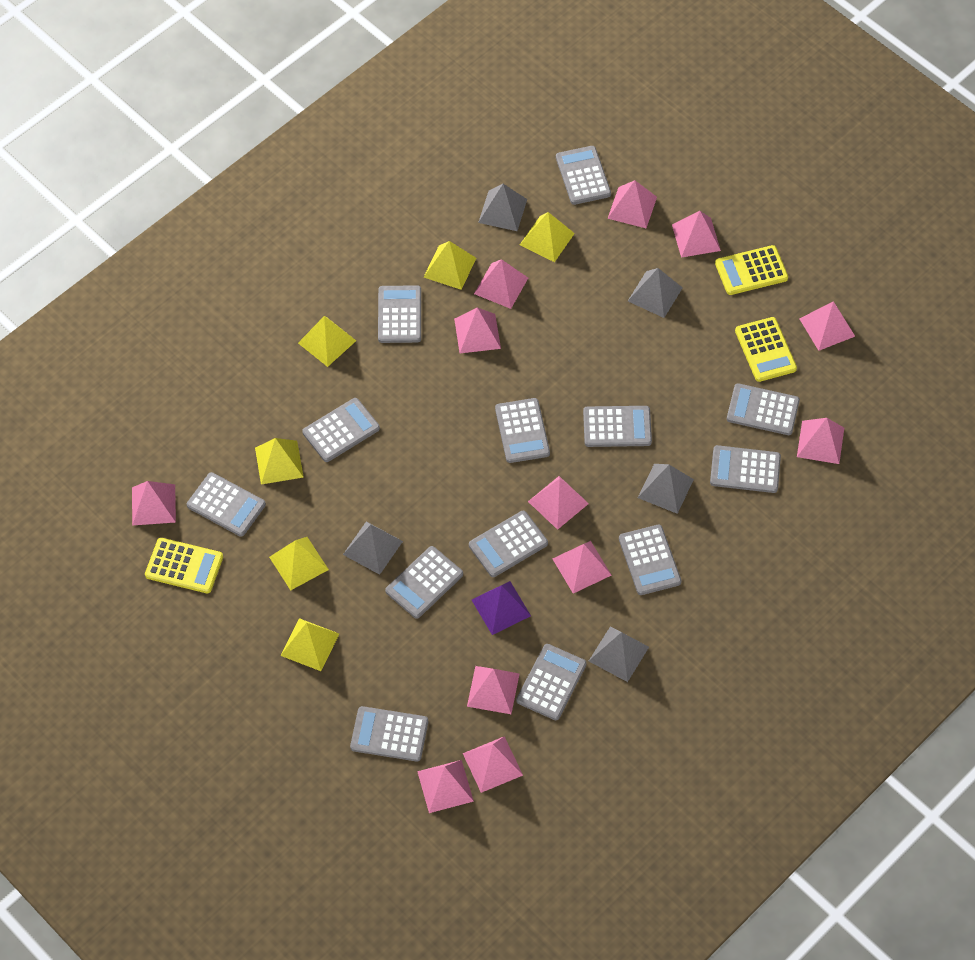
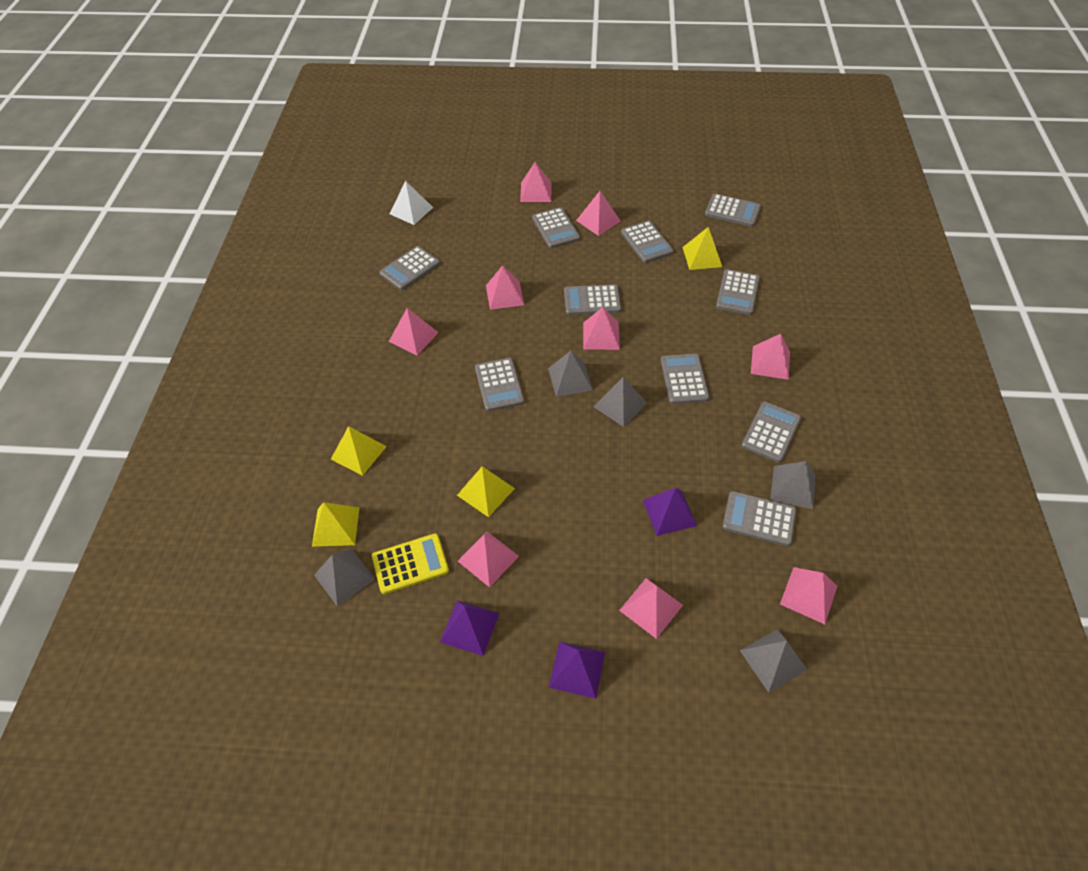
grey calculator: 13 -> 10
pink pyramid: 12 -> 9
purple pyramid: 1 -> 3
white pyramid: 0 -> 1
yellow calculator: 3 -> 1
yellow pyramid: 6 -> 4

